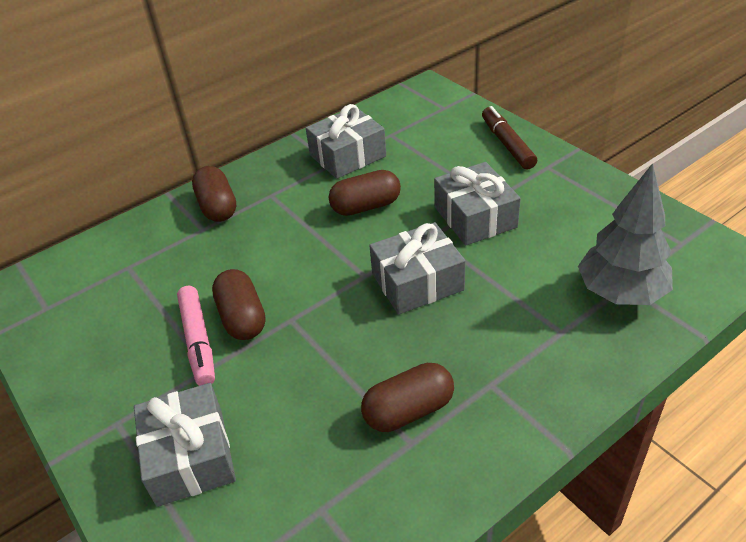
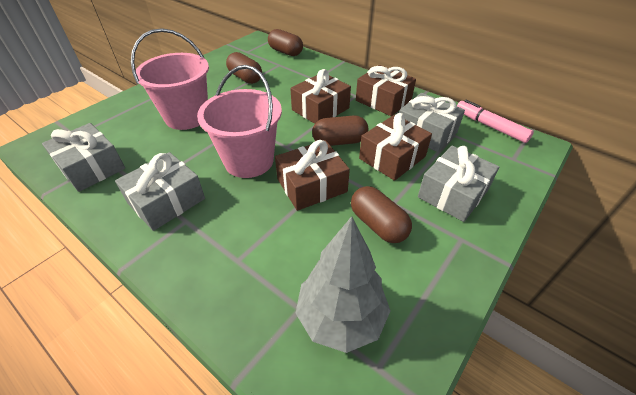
brown gift: 0 -> 4
brown marker: 1 -> 0
pink bucket: 0 -> 2

